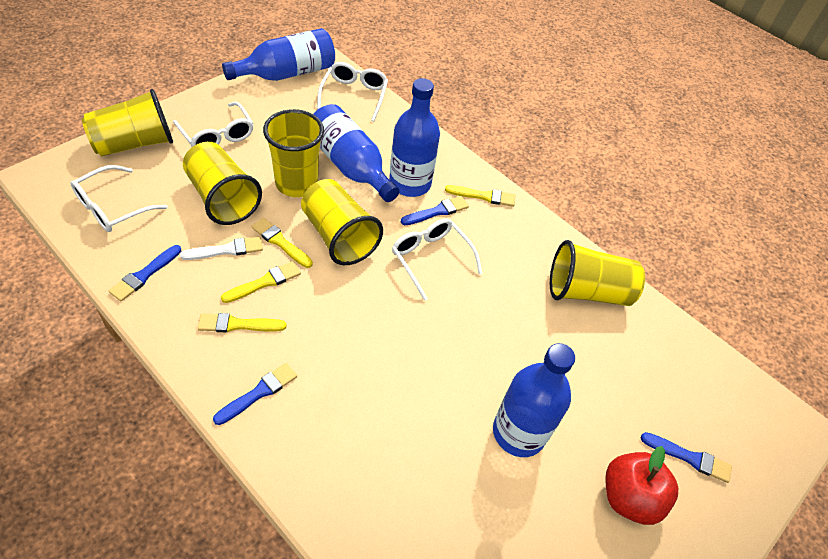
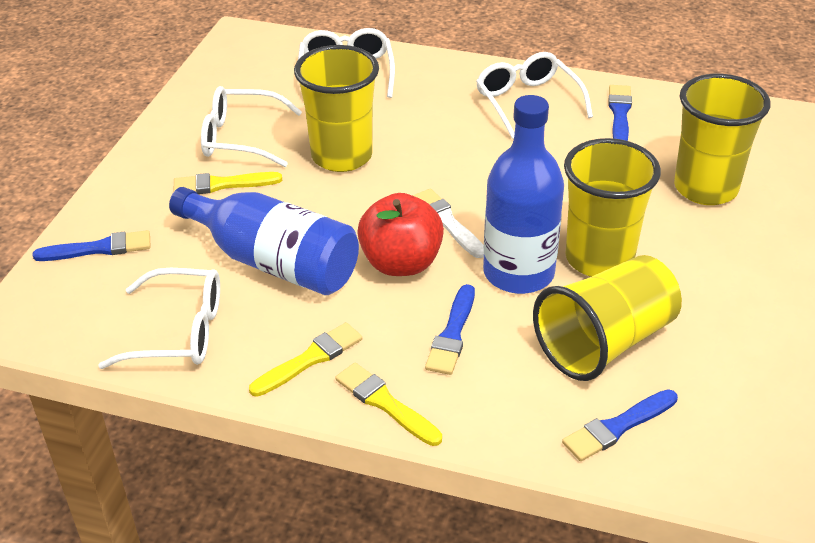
blue bottle: 4 -> 2
yellow brush: 4 -> 3
yellow cup: 5 -> 4

